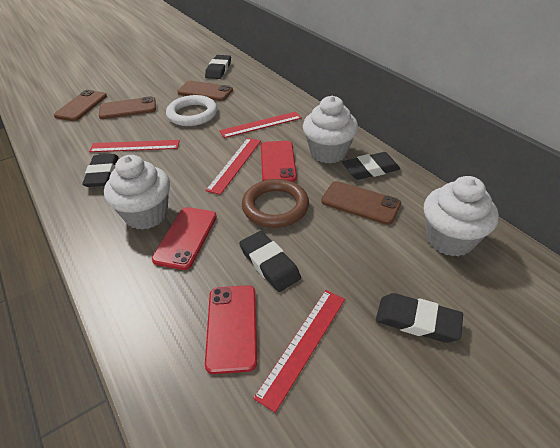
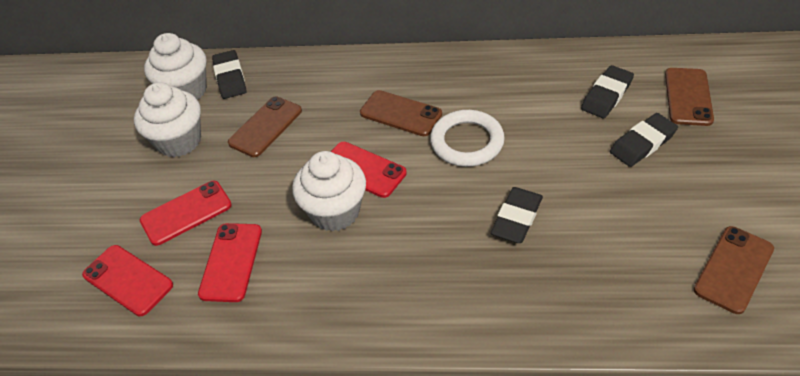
black eraser: 5 -> 4
brown ring: 1 -> 0
red phone: 3 -> 4
red ruler: 4 -> 0

